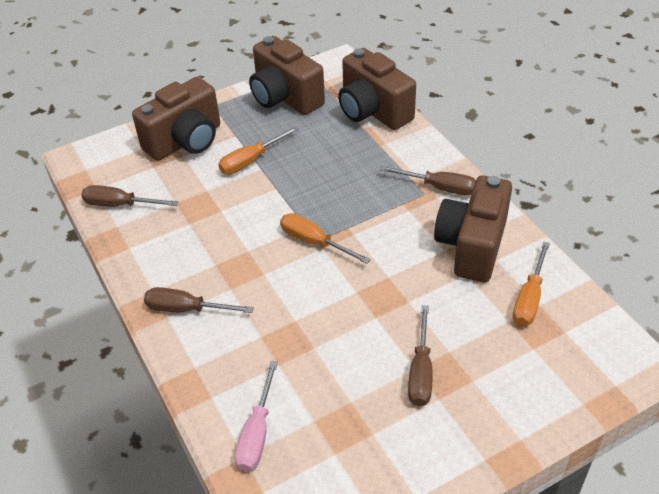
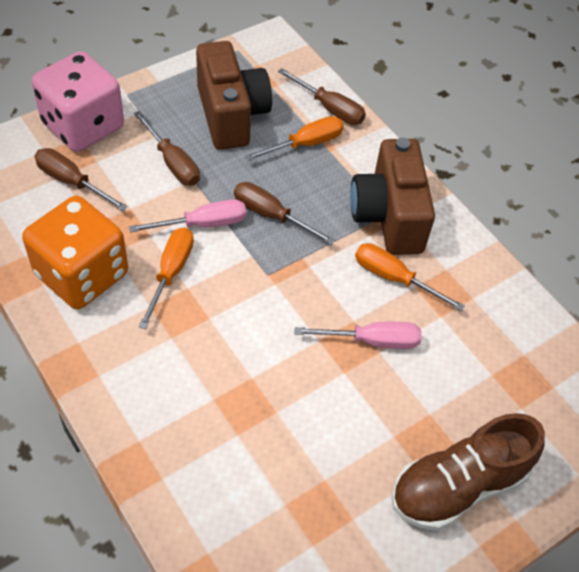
brown camera: 4 -> 2
brown shoe: 0 -> 1
orange dice: 0 -> 1
pink dice: 0 -> 1
pink screwdriver: 1 -> 2

